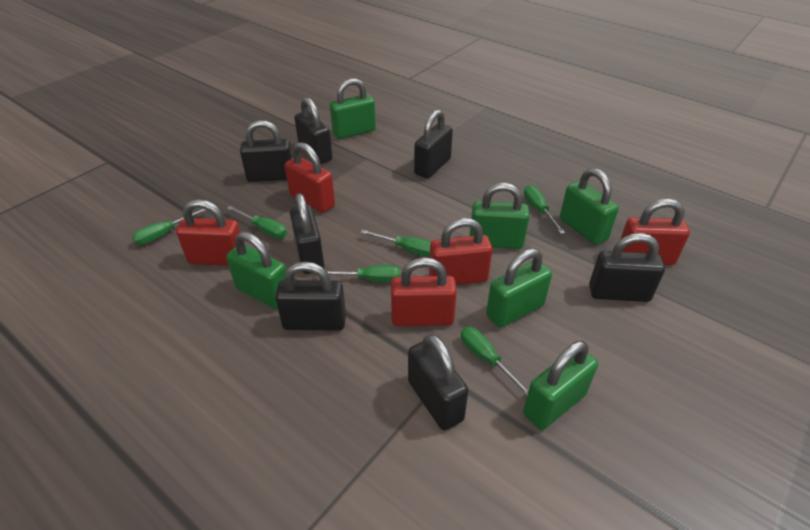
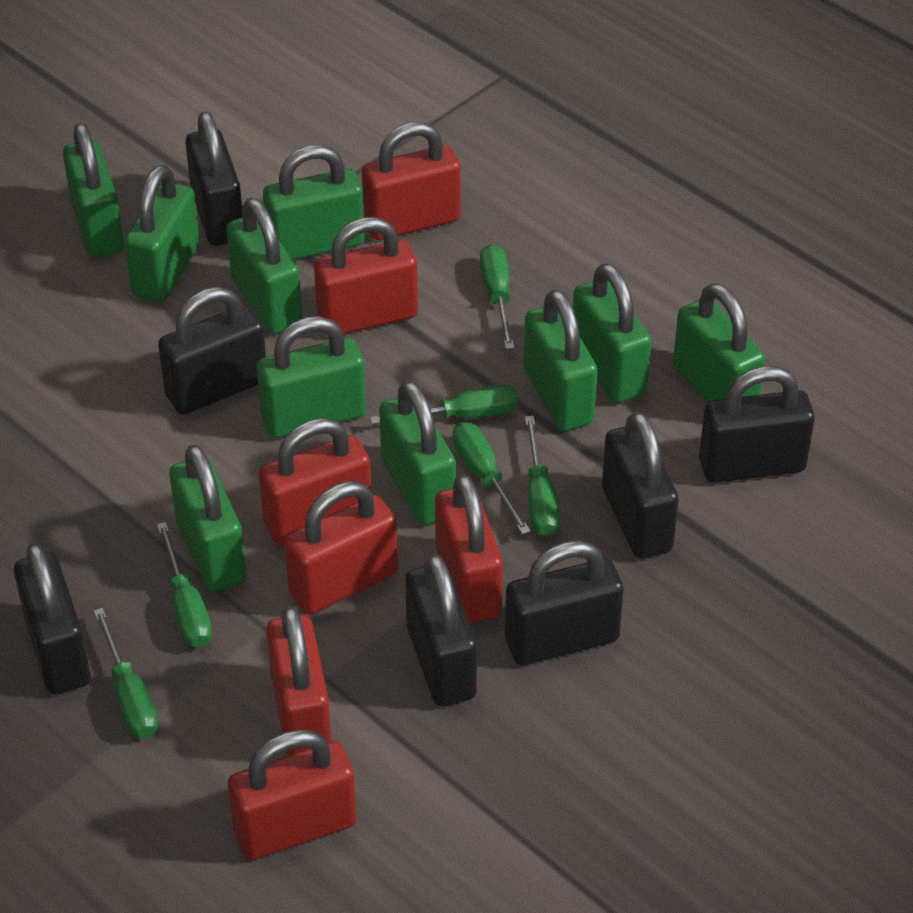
green padlock: 6 -> 10
red padlock: 5 -> 7

